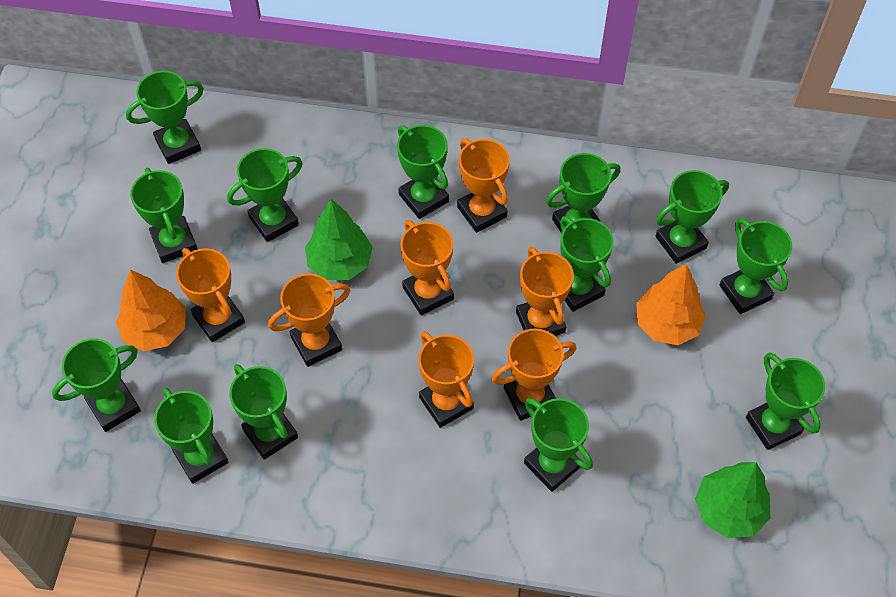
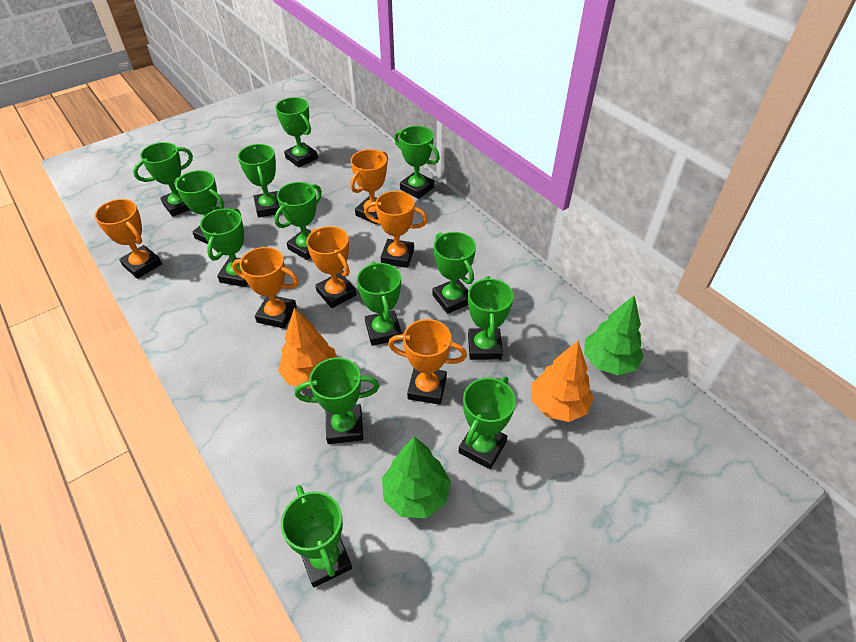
orange trophy: 7 -> 6

